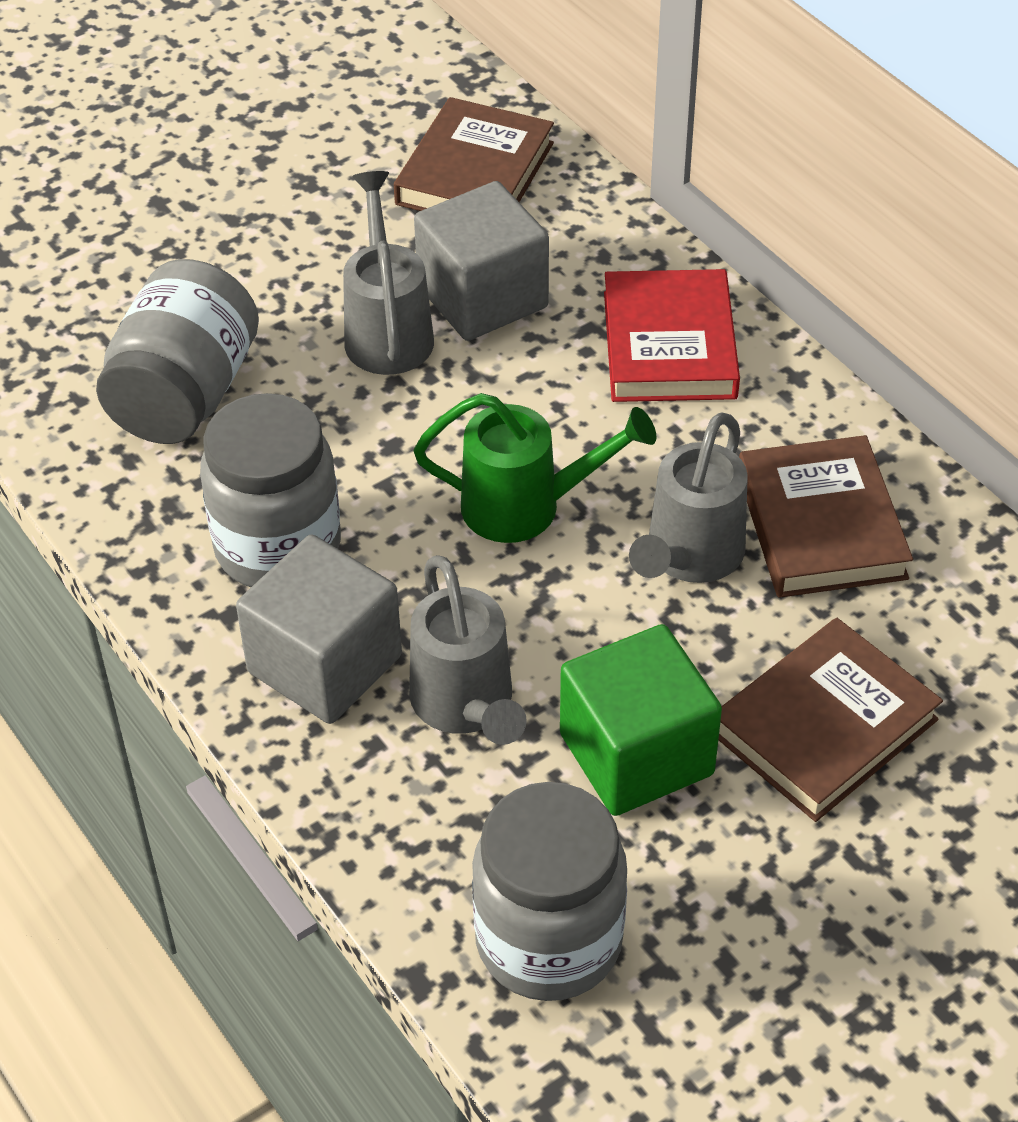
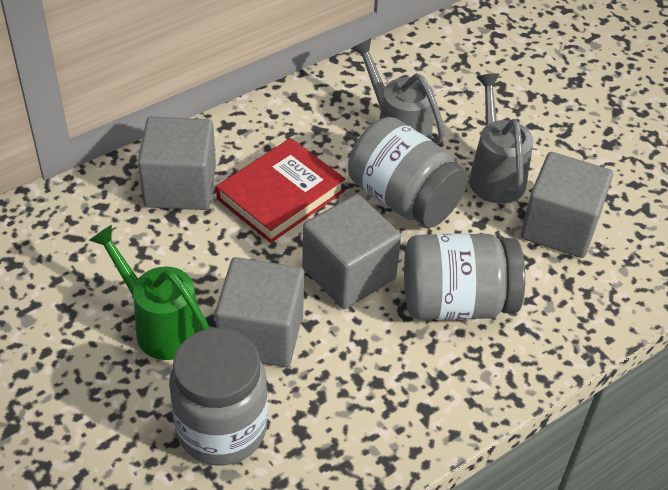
brown book: 3 -> 0
green cube: 1 -> 0
grey cube: 2 -> 4
grey watering can: 3 -> 2

